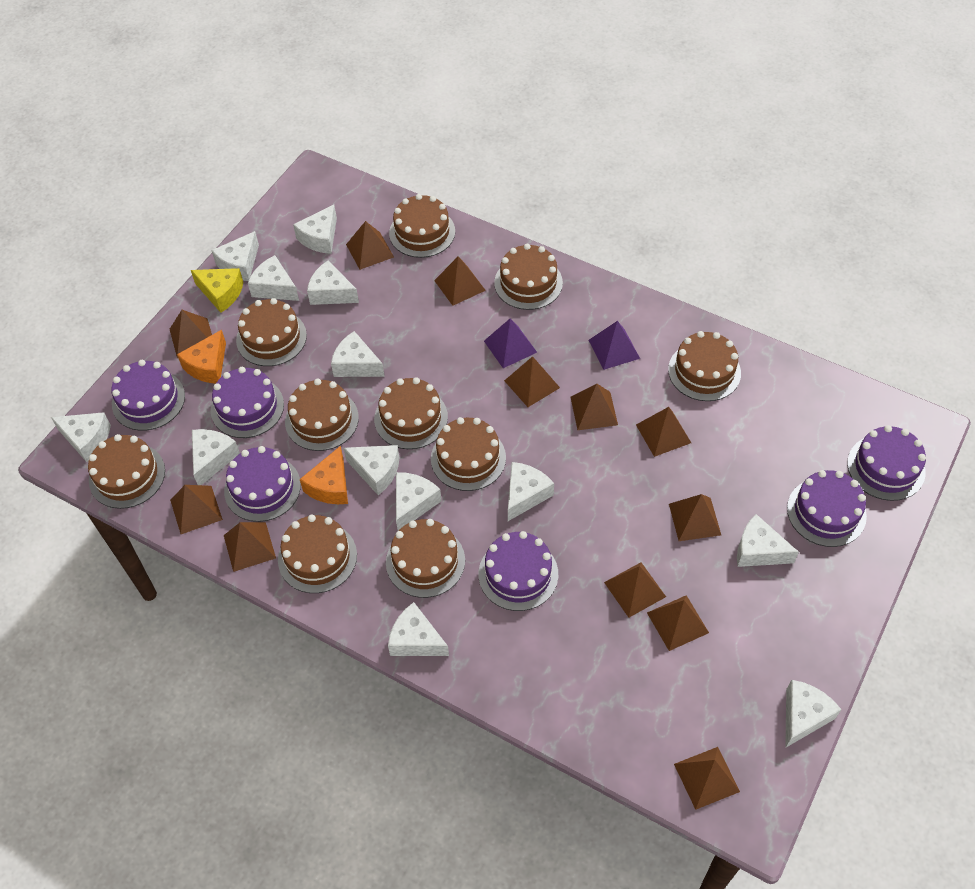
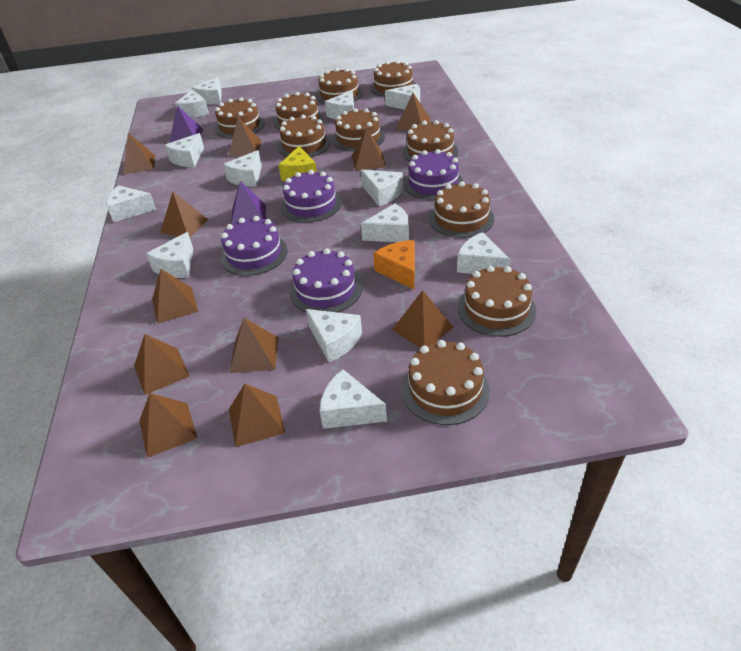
brown pyramid: 12 -> 11
orange cheese: 2 -> 1
purple cake: 6 -> 4

